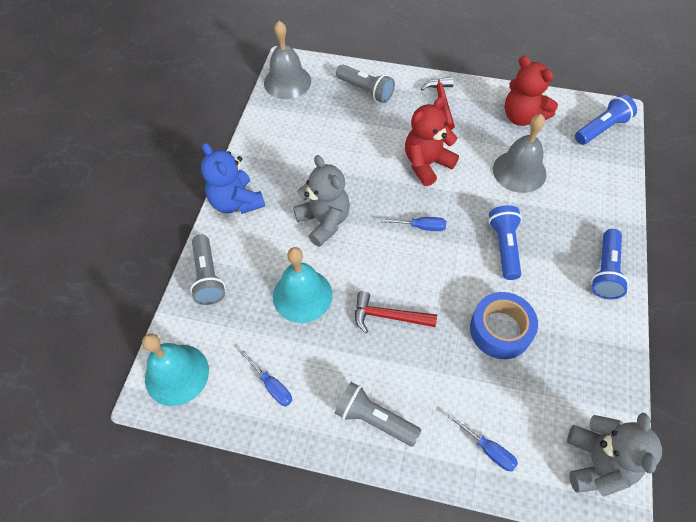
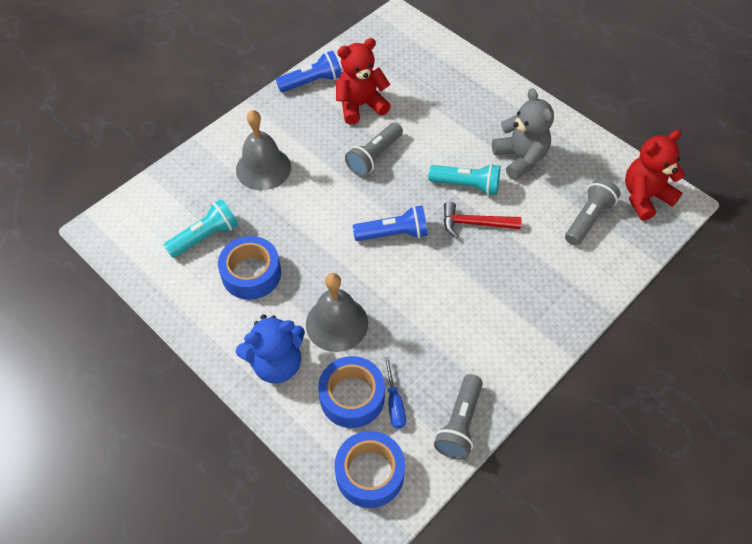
blue flashlight: 3 -> 2
blue screwdriver: 3 -> 1
blue tape: 1 -> 3
grey teddy bear: 2 -> 1
red hammer: 2 -> 1
turquoise bell: 2 -> 0
turquoise flashlight: 0 -> 2

